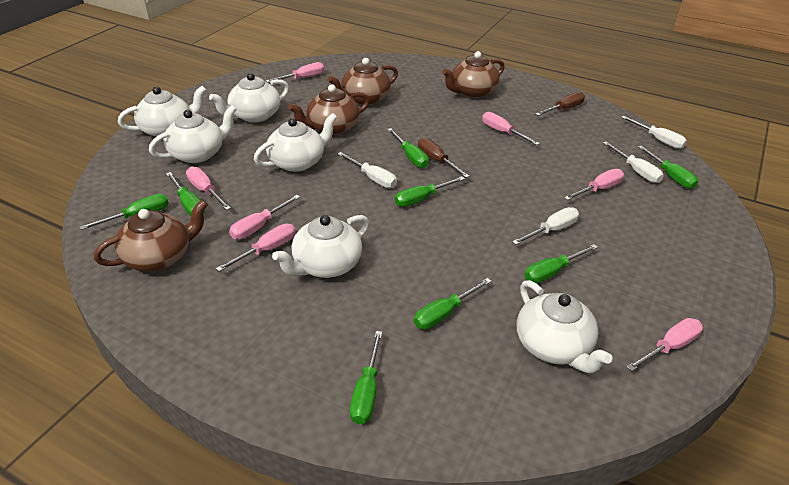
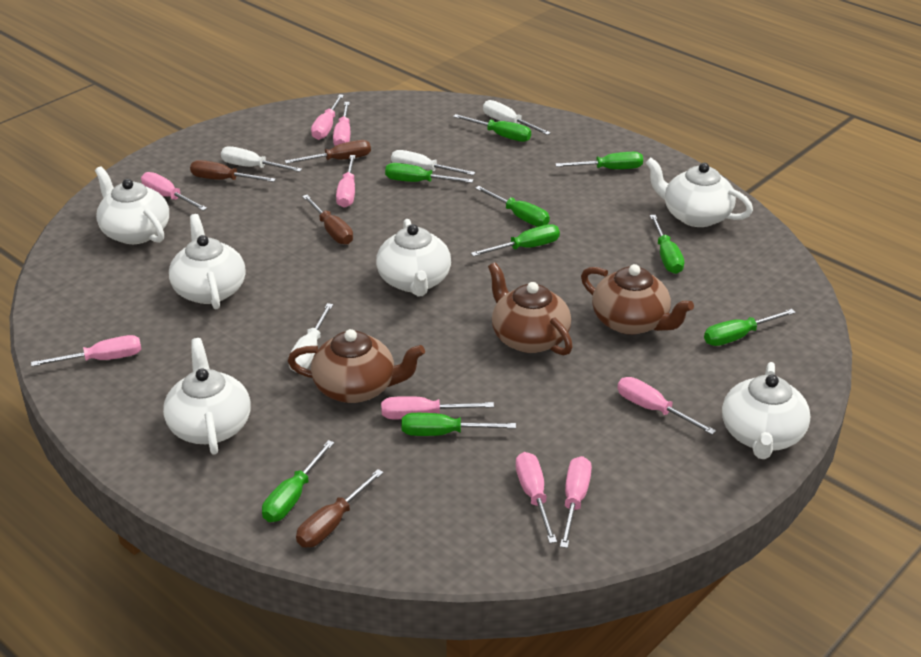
brown screwdriver: 2 -> 4
brown teapot: 4 -> 3
green screwdriver: 8 -> 9
pink screwdriver: 7 -> 9

